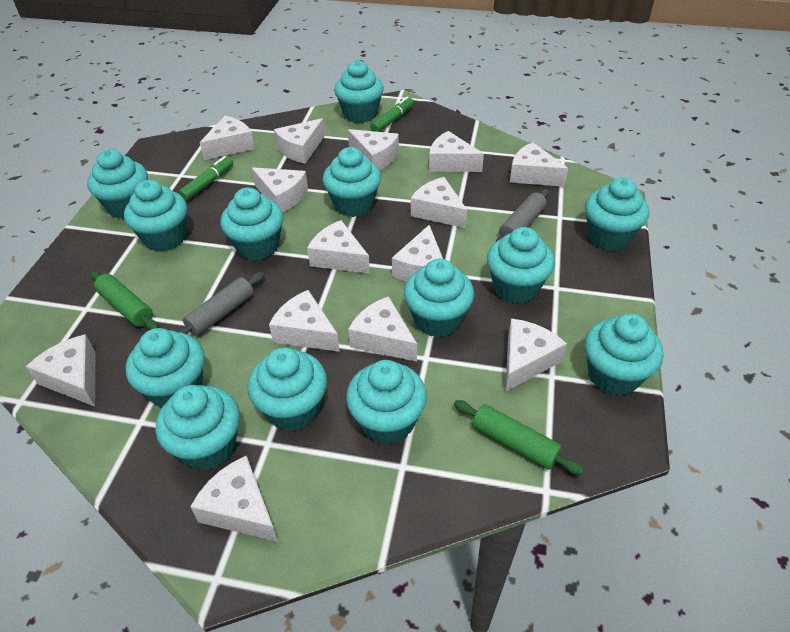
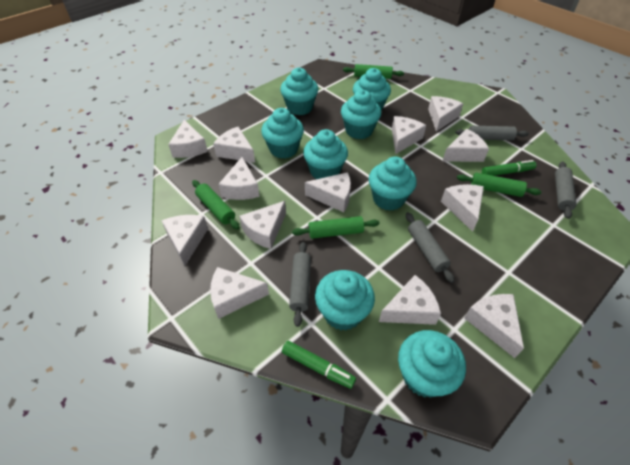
green rolling pin: 2 -> 4
grey rolling pin: 2 -> 4
turquoise cupcake: 13 -> 8
white cheese: 14 -> 13

